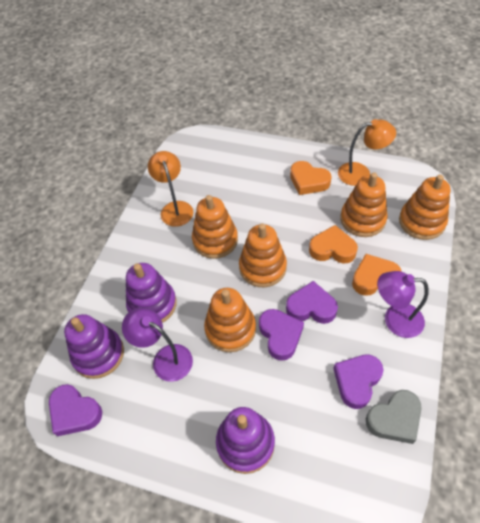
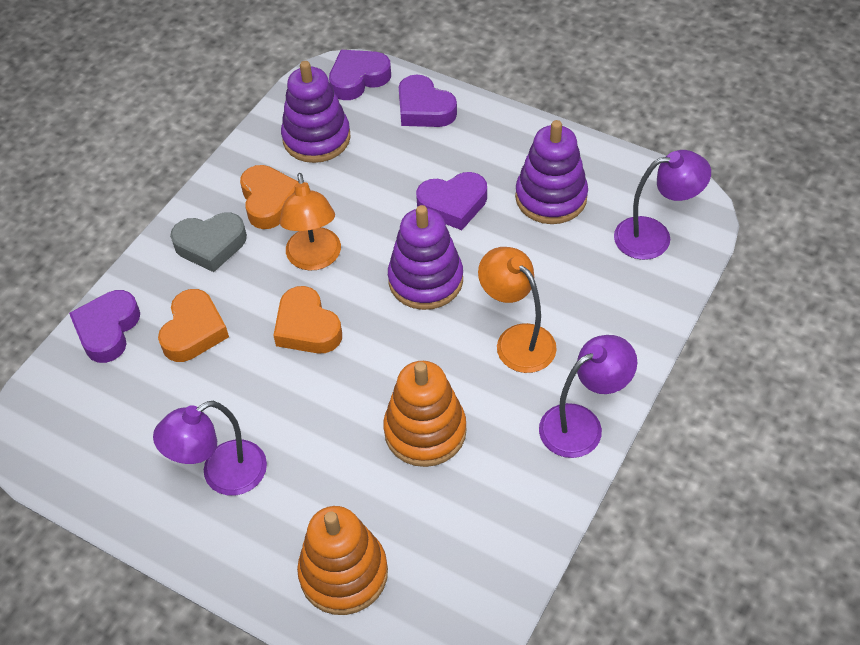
orange stacking toy: 5 -> 2
purple lamp: 2 -> 3

